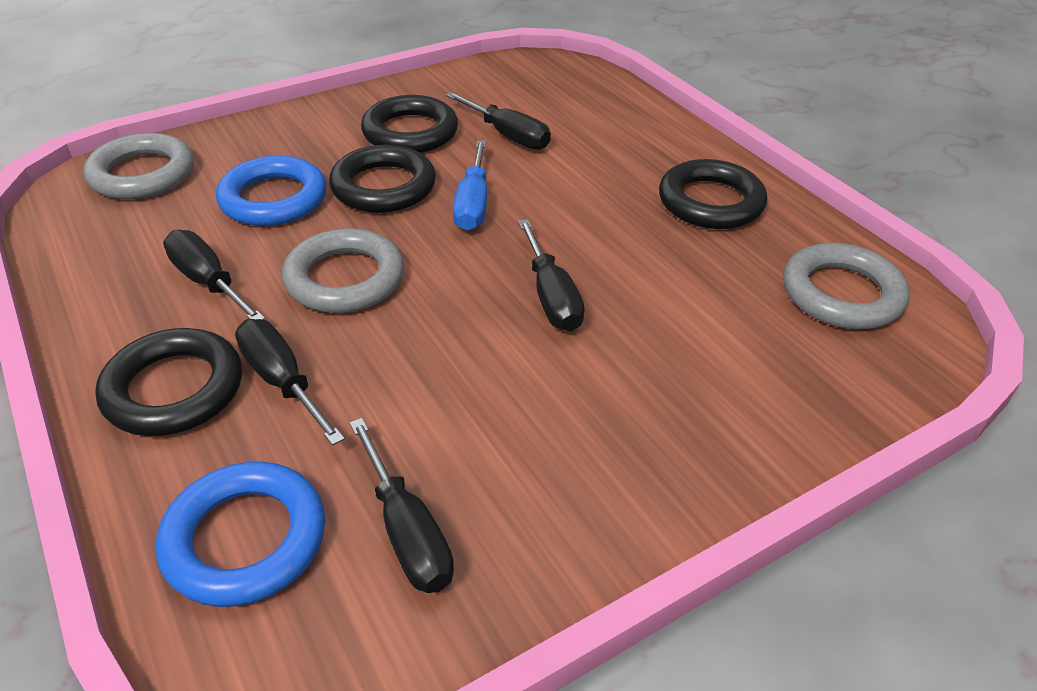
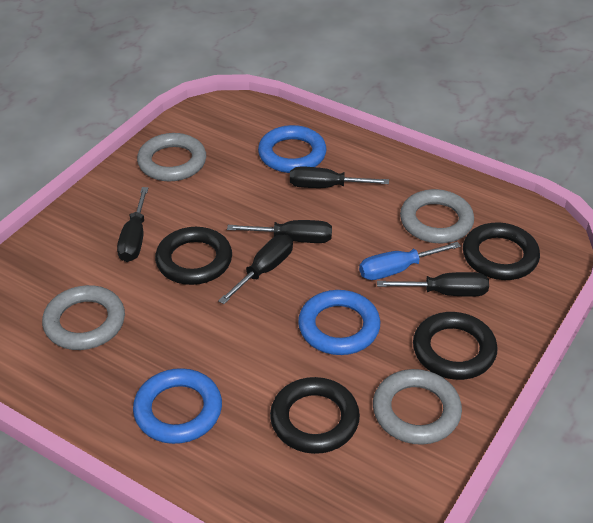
blue ring: 2 -> 3
grey ring: 3 -> 4

